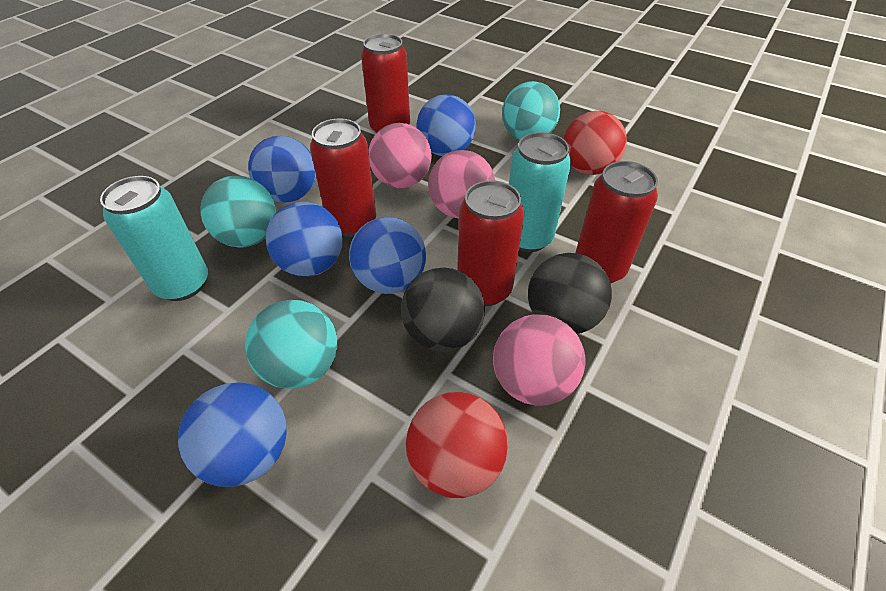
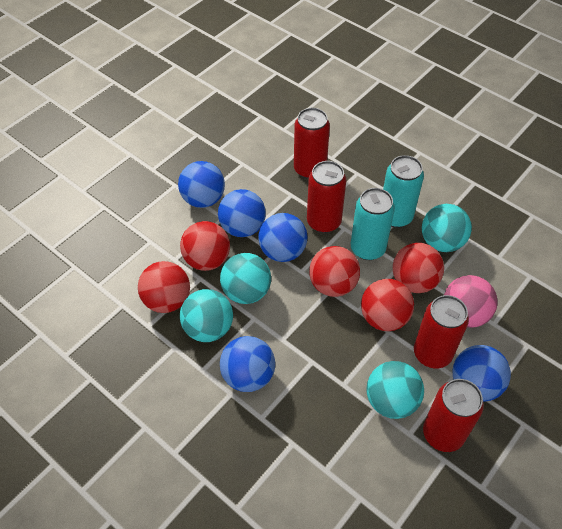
black ball: 2 -> 0
pink ball: 3 -> 1
red ball: 2 -> 5
turquoise ball: 3 -> 4

